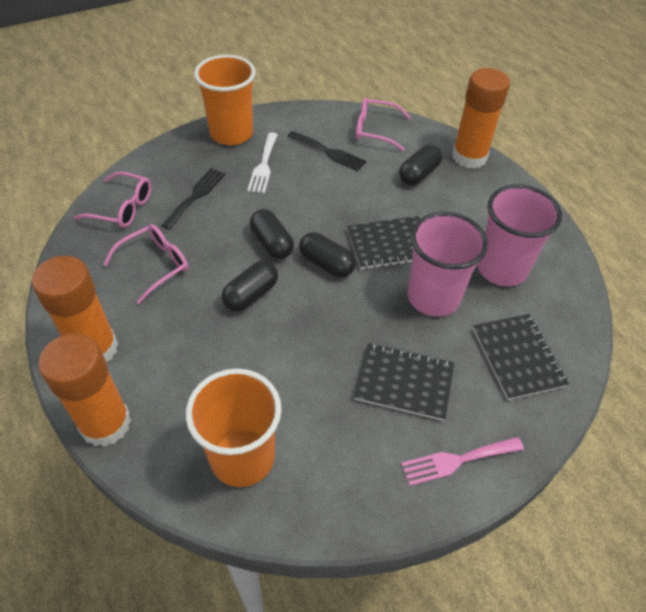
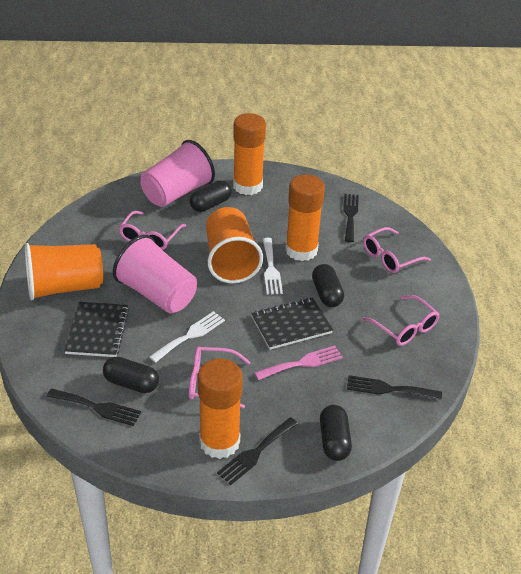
black fork: 2 -> 4
black notebook: 3 -> 2
pink glasses: 3 -> 4
white fork: 1 -> 2

